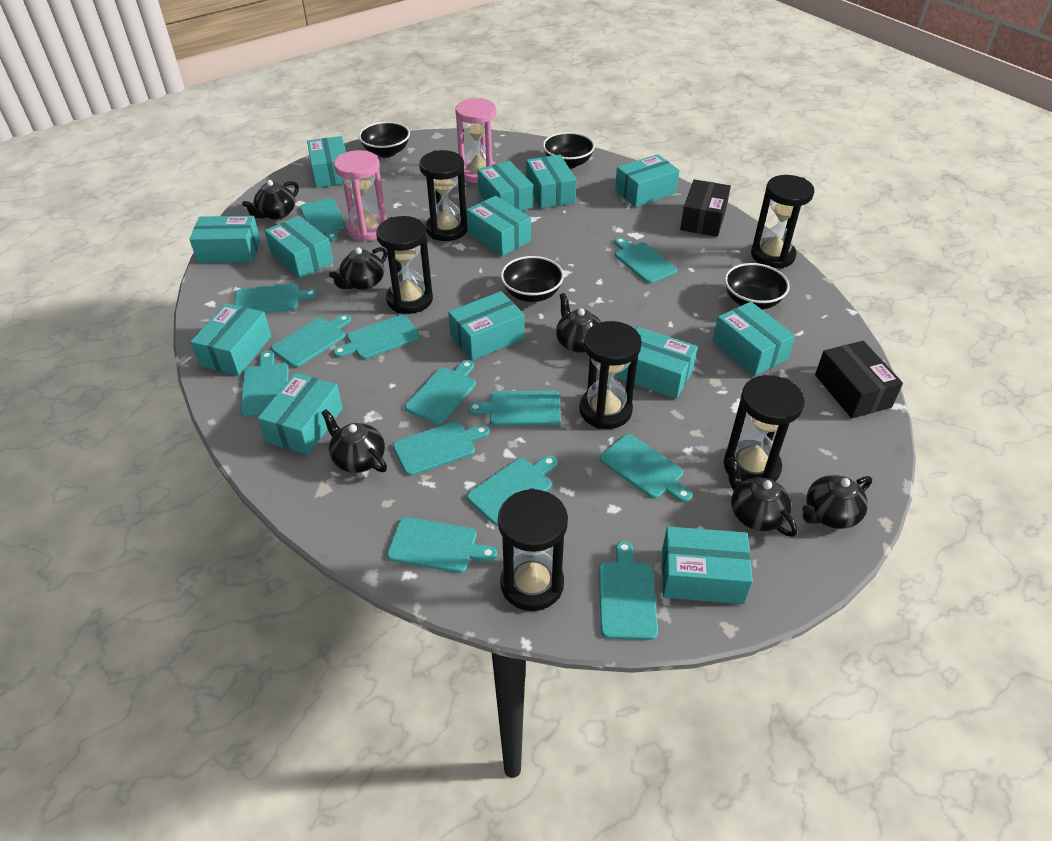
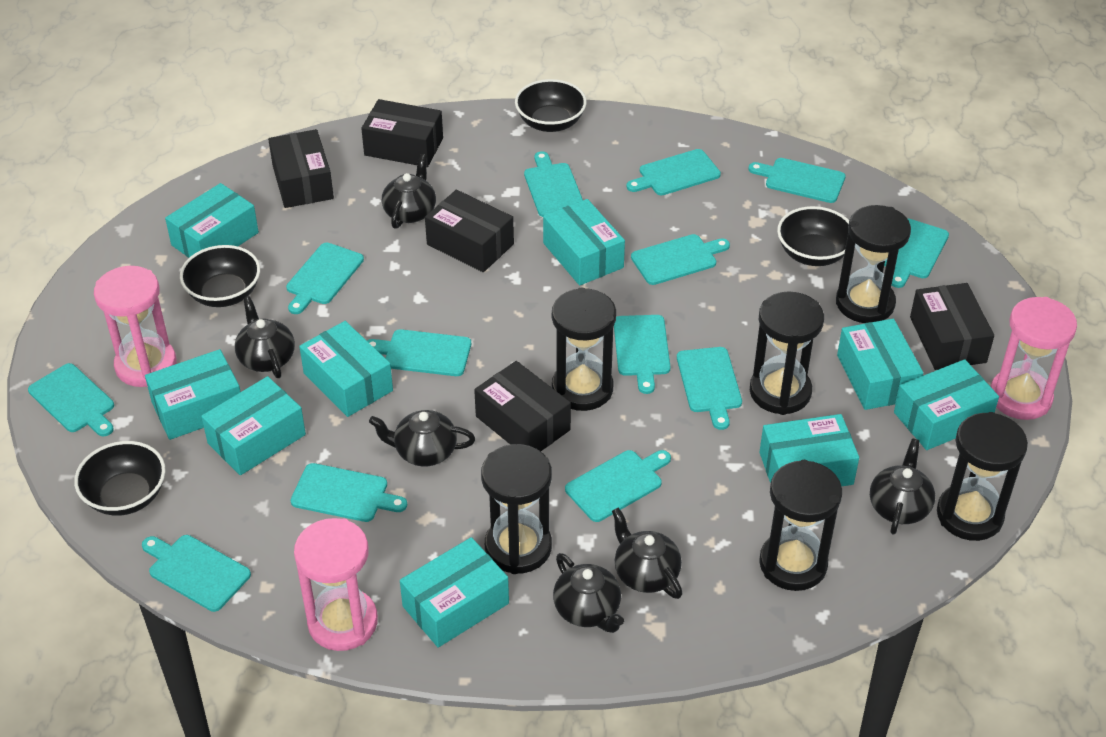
black box: 2 -> 5
pink hourglass: 2 -> 3
turquoise box: 13 -> 9

